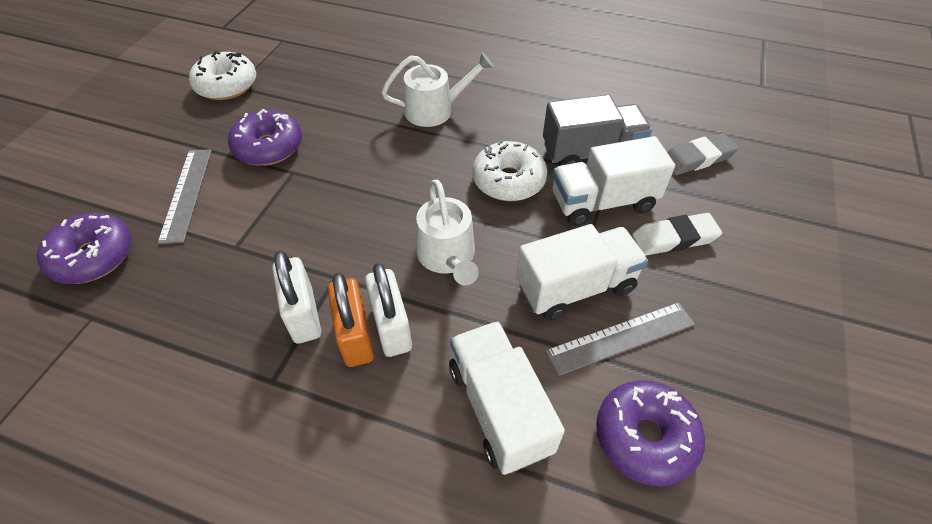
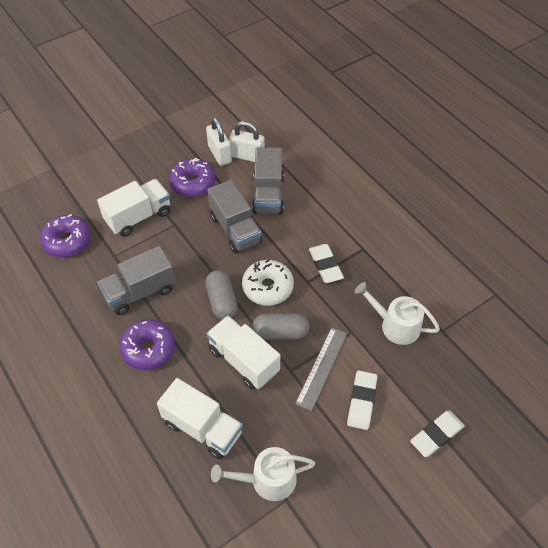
grey capsule: 0 -> 2
grey eraser: 1 -> 0
grey ruler: 2 -> 1
grey truck: 1 -> 3
orange padlock: 1 -> 0
white donut: 2 -> 1
white eraser: 1 -> 3

